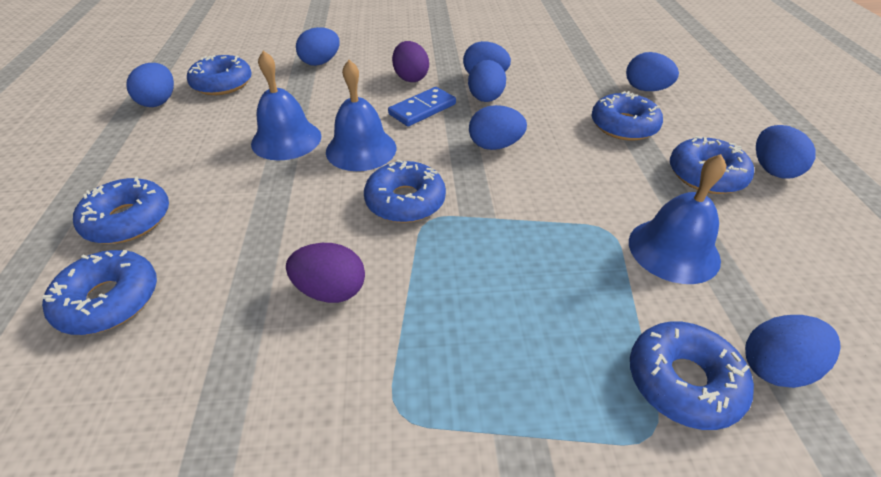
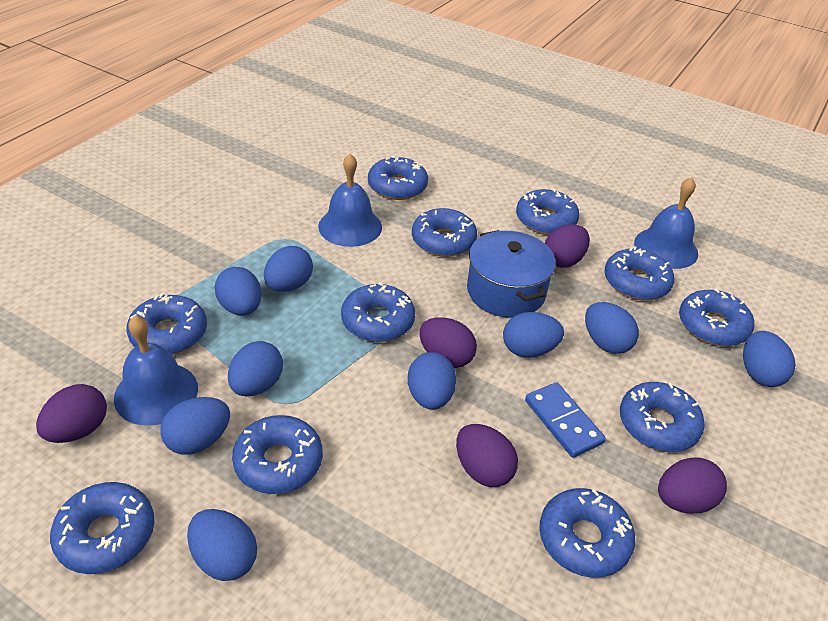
blue donut: 7 -> 11
blue egg: 8 -> 9
blue pot: 0 -> 1
purple egg: 2 -> 5

